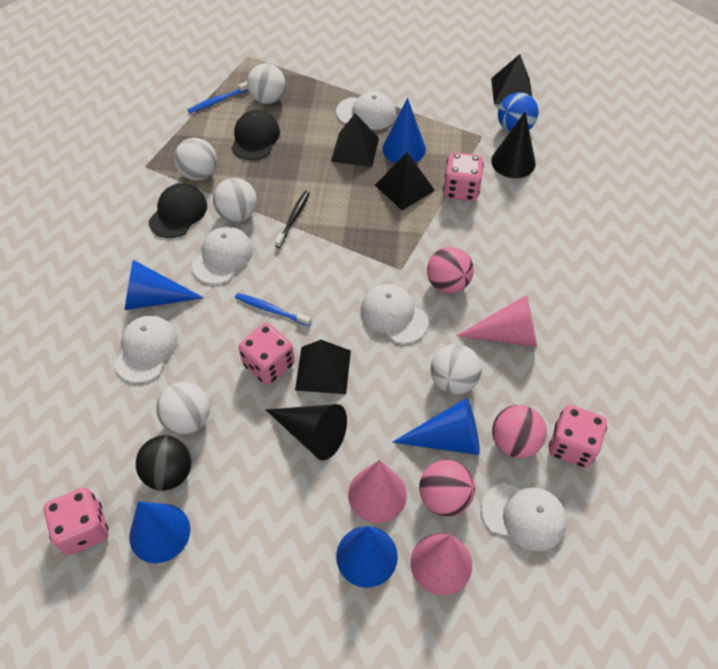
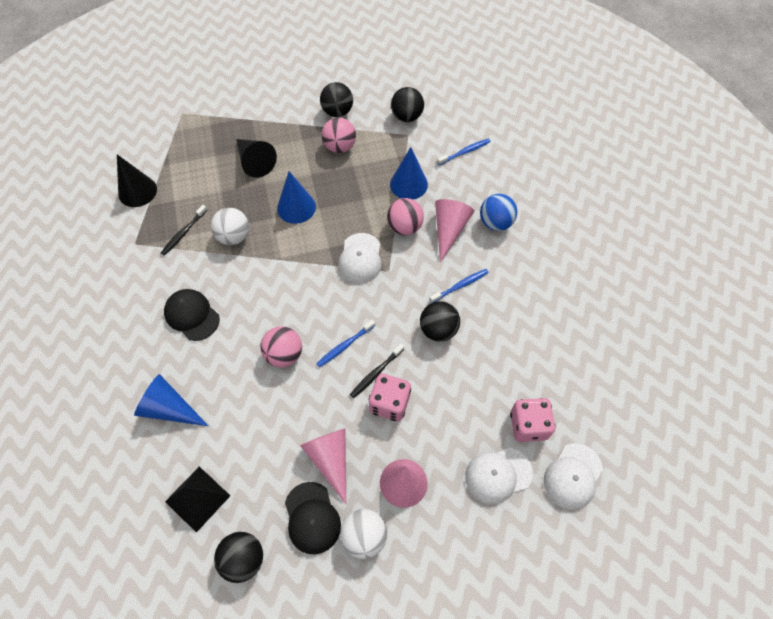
black ball: 1 -> 4
black pyramid: 4 -> 1
black toothbrush: 1 -> 2
blue cone: 5 -> 3
blue toothbrush: 2 -> 3
pink dice: 4 -> 2
white ball: 5 -> 2
white cap: 5 -> 3

